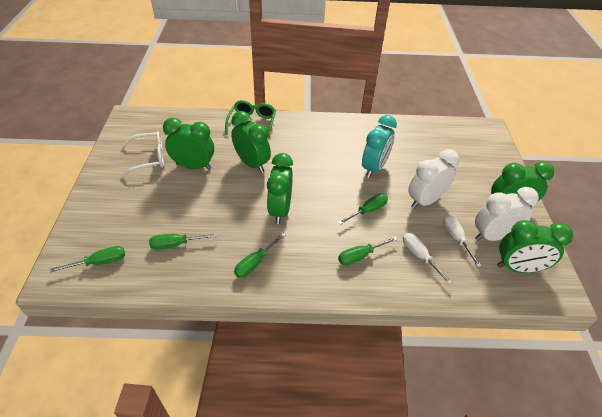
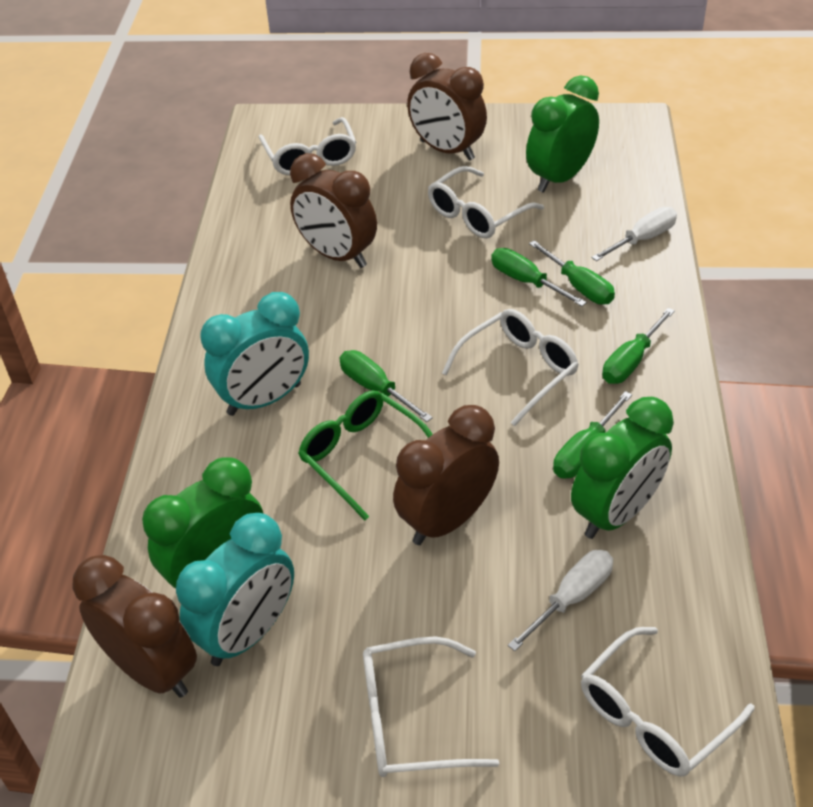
brown clock: 0 -> 4
green clock: 5 -> 3
turquoise clock: 1 -> 2
white clock: 2 -> 0
white glasses: 1 -> 5

